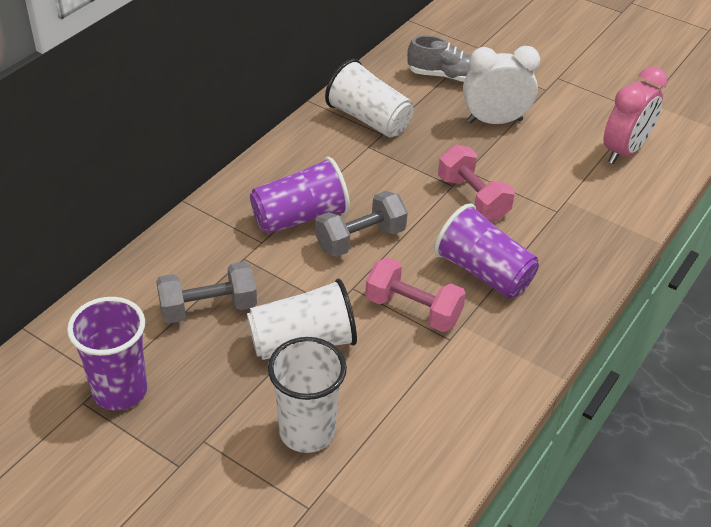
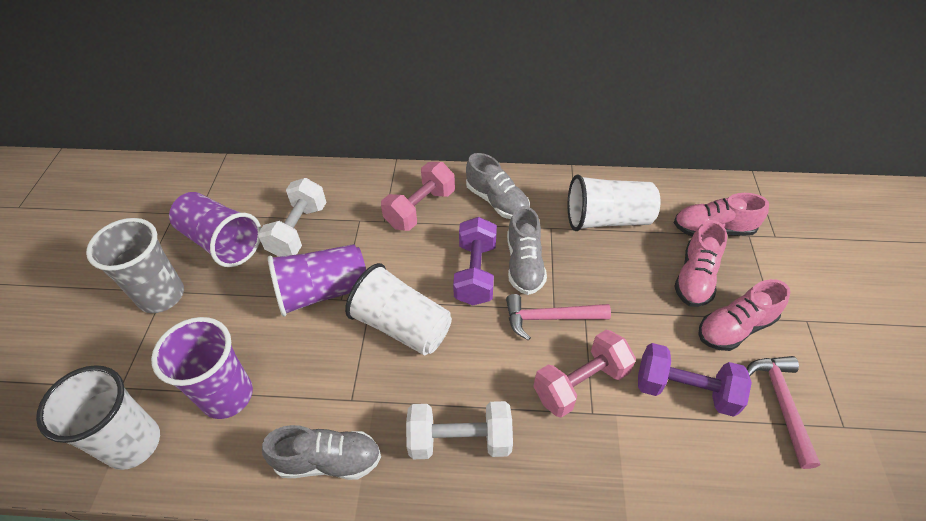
grey cup: 0 -> 1
grey dumbbell: 2 -> 0
grey shoe: 1 -> 3
pink clock: 1 -> 0
pink hammer: 0 -> 2
pink shoe: 0 -> 3
purple dumbbell: 0 -> 2
white clock: 1 -> 0
white dumbbell: 0 -> 2

